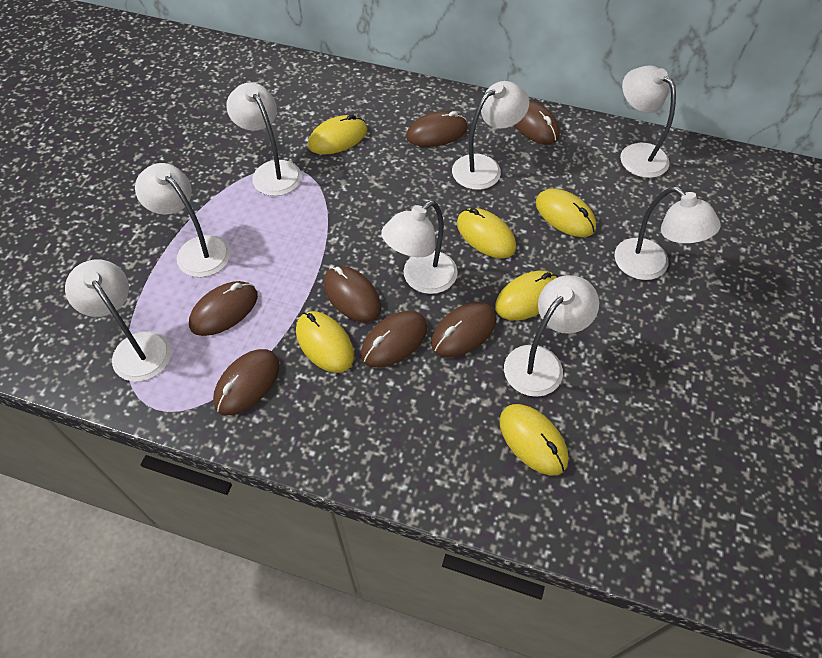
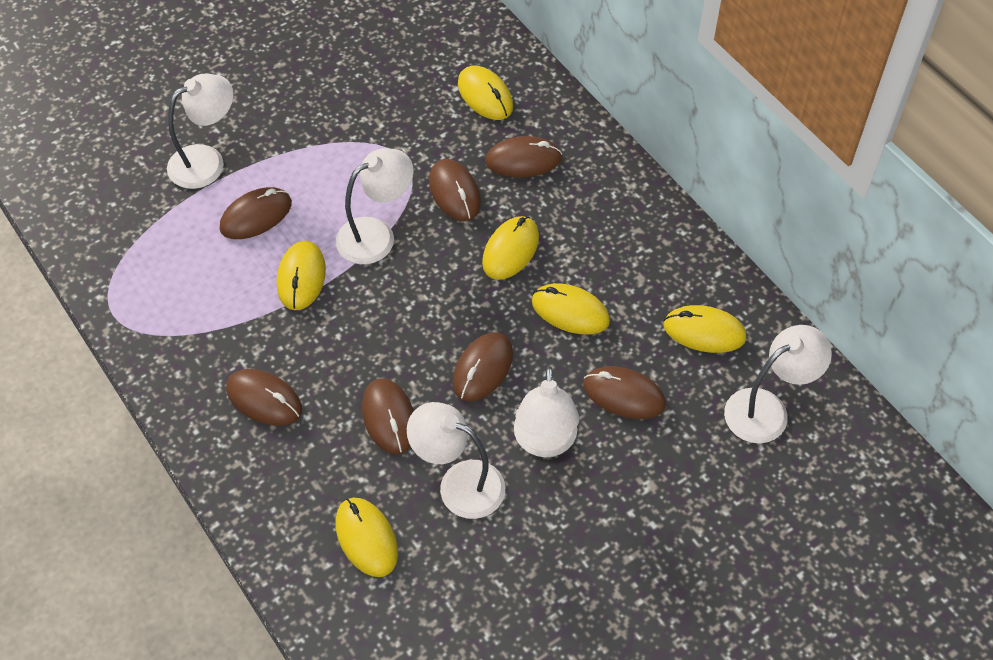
white lamp: 8 -> 5

